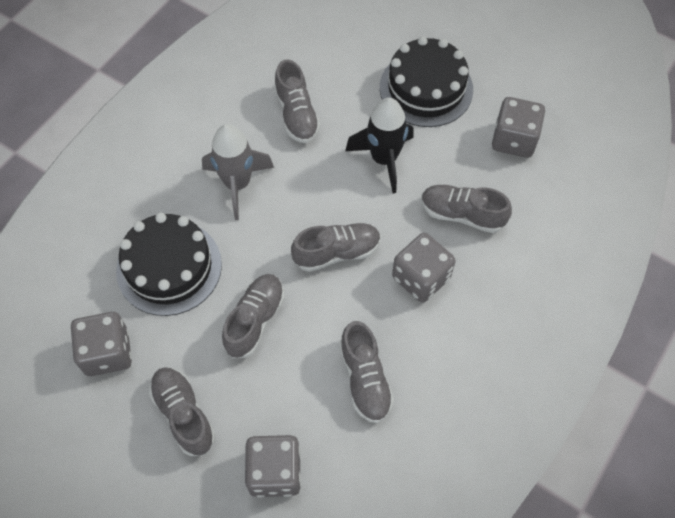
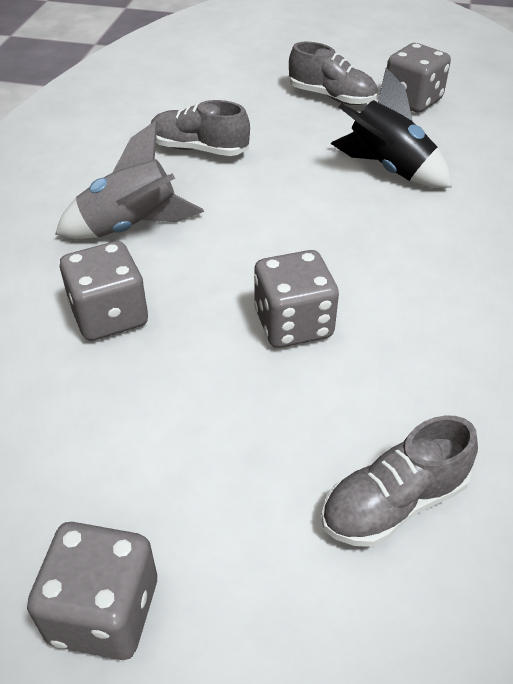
black cake: 2 -> 0
grey shoe: 6 -> 3

